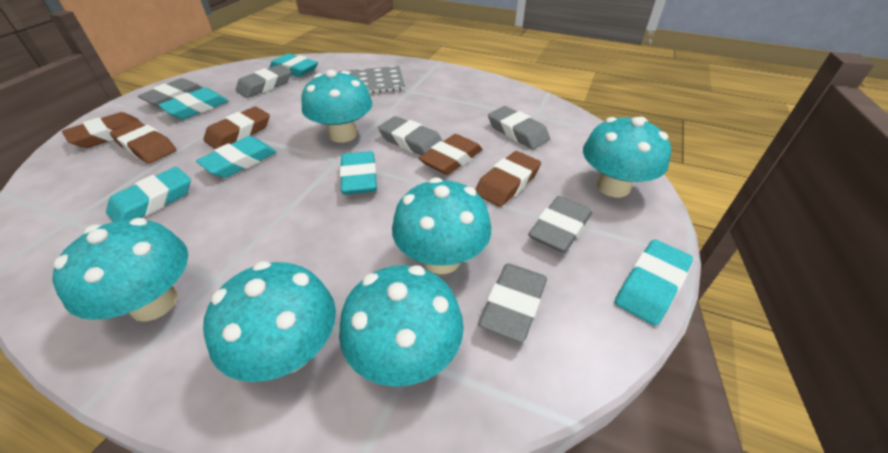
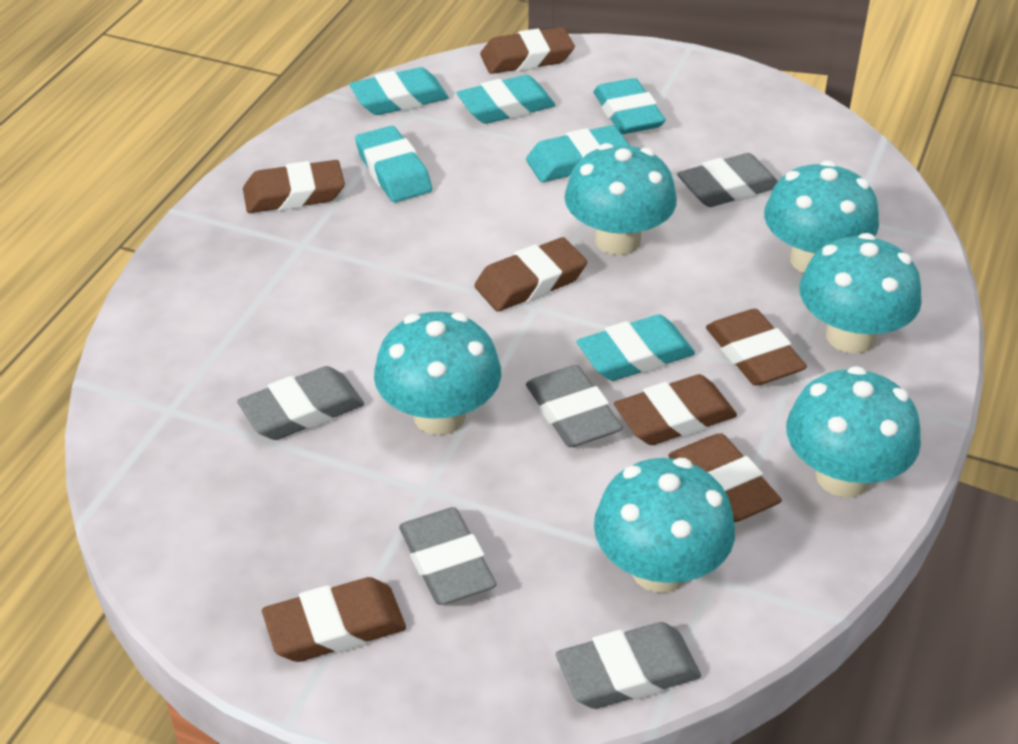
brown eraser: 5 -> 7
grey eraser: 6 -> 5
grey notebook: 1 -> 0

